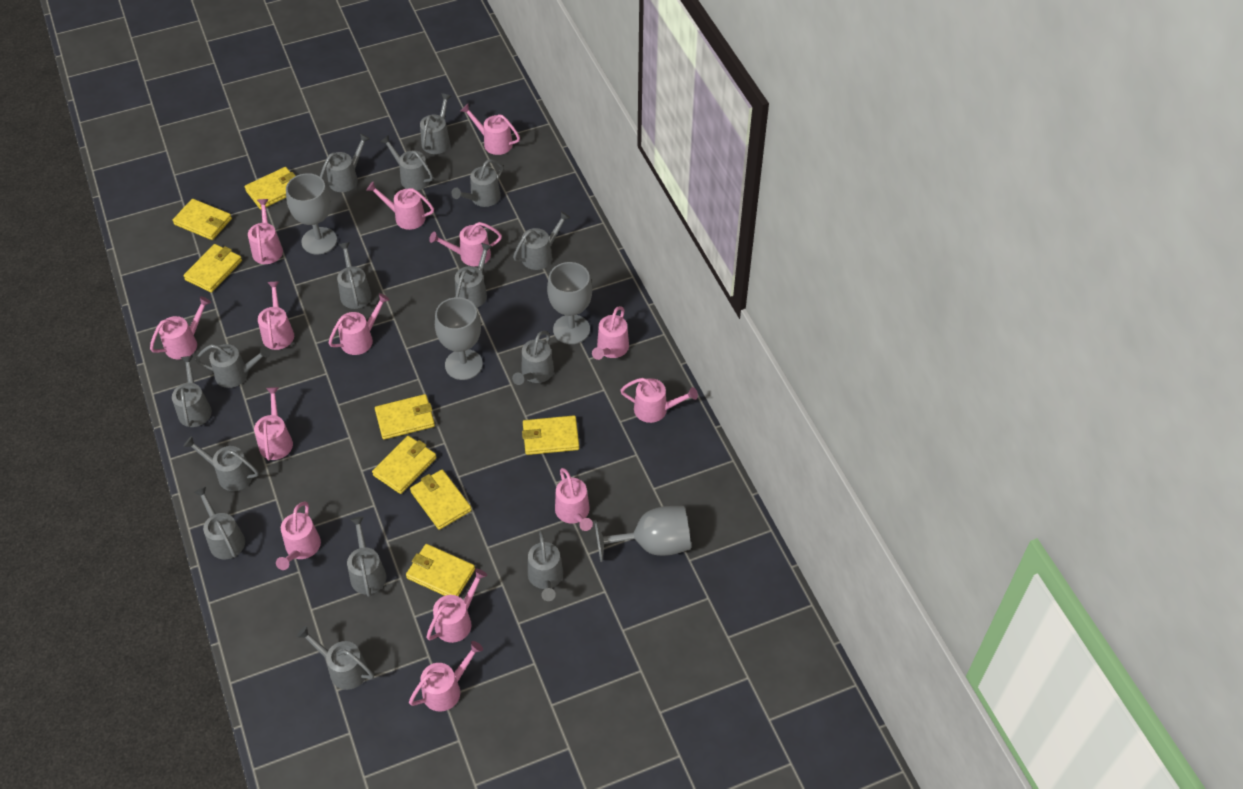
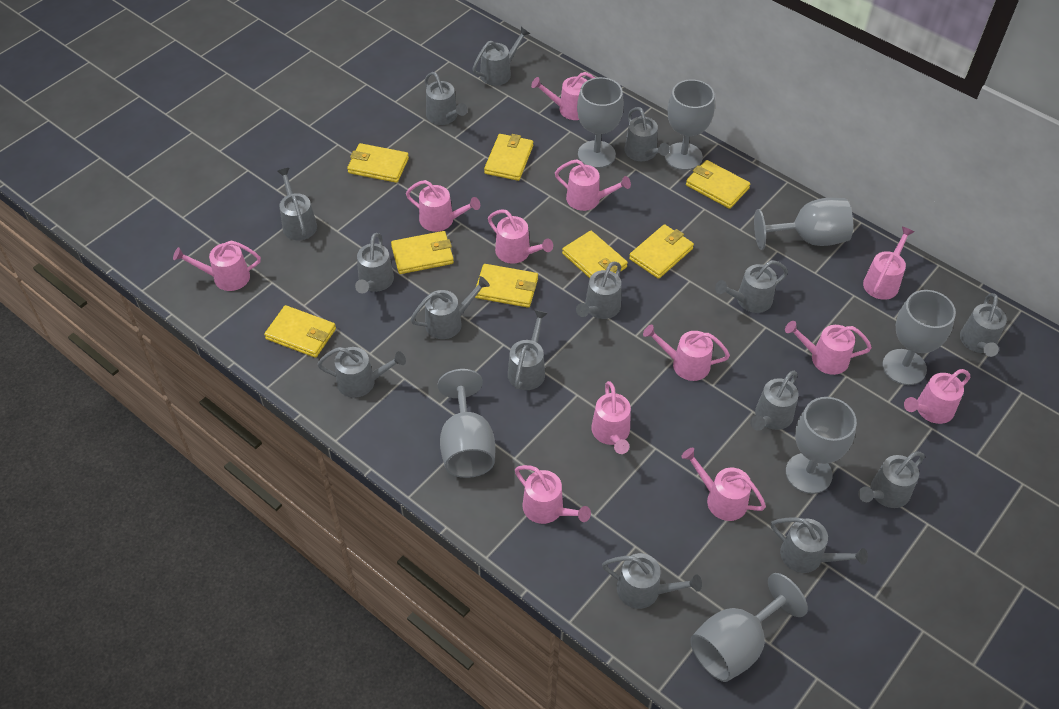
grey goblet: 4 -> 7
pink watering can: 14 -> 12

